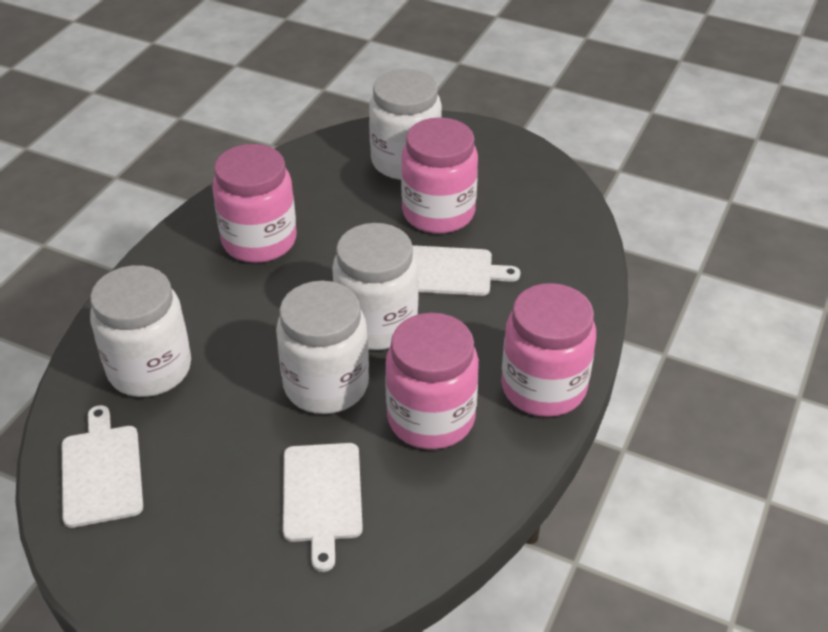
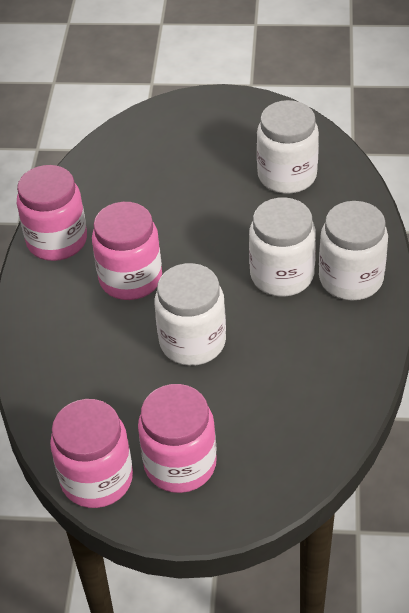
white cutting board: 3 -> 0

